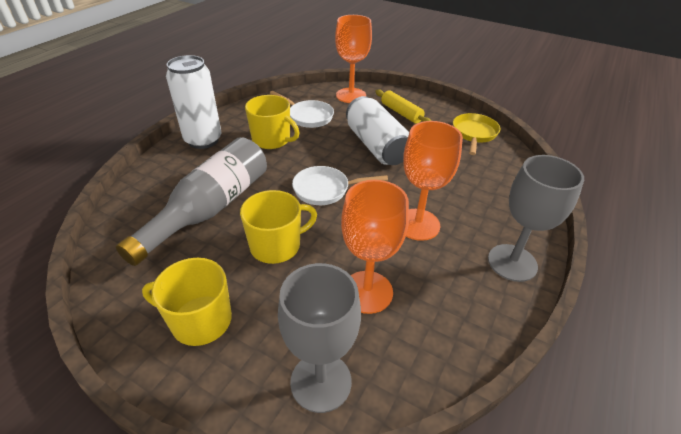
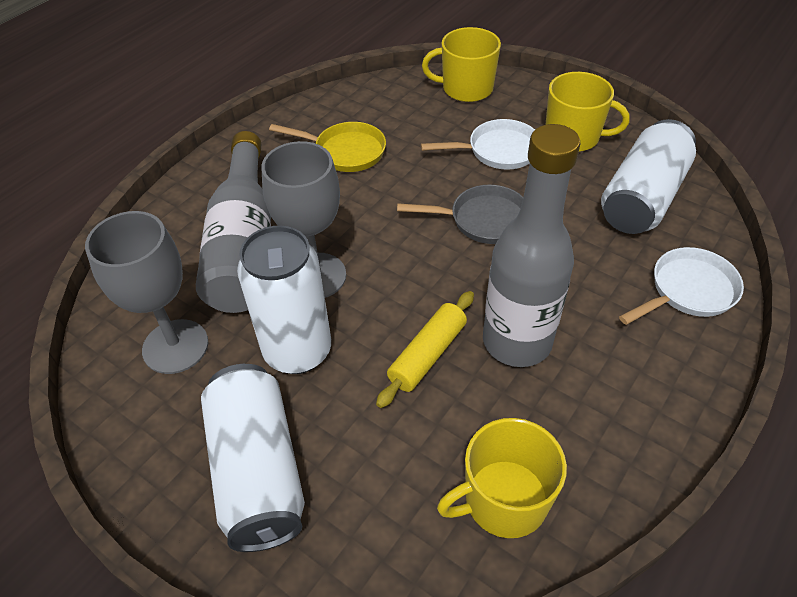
grey bottle: 1 -> 2
grey pan: 0 -> 1
orange goblet: 3 -> 0
white can: 2 -> 3

